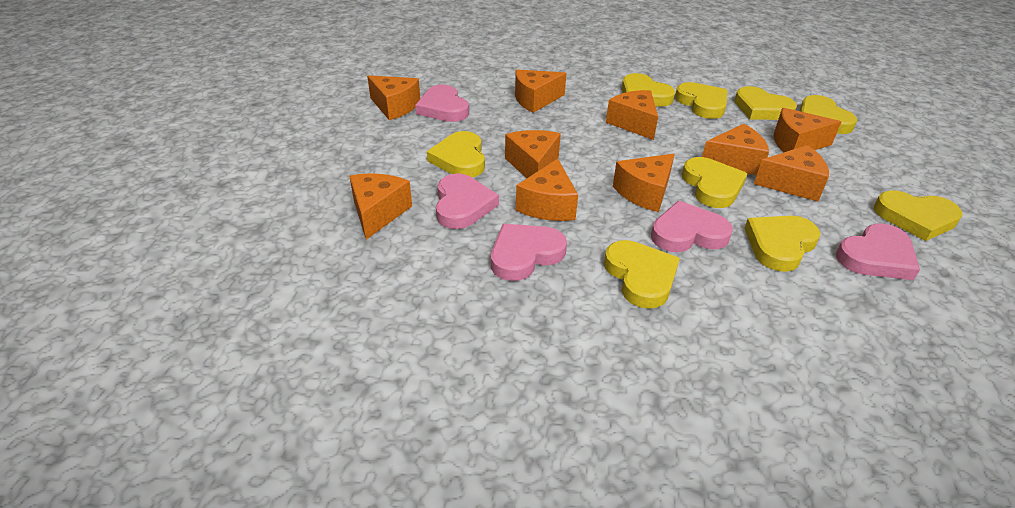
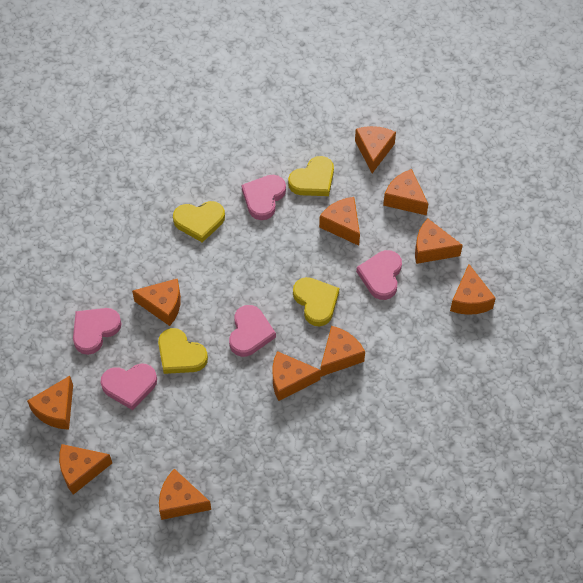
orange cheese: 10 -> 11
yellow heart: 9 -> 4

